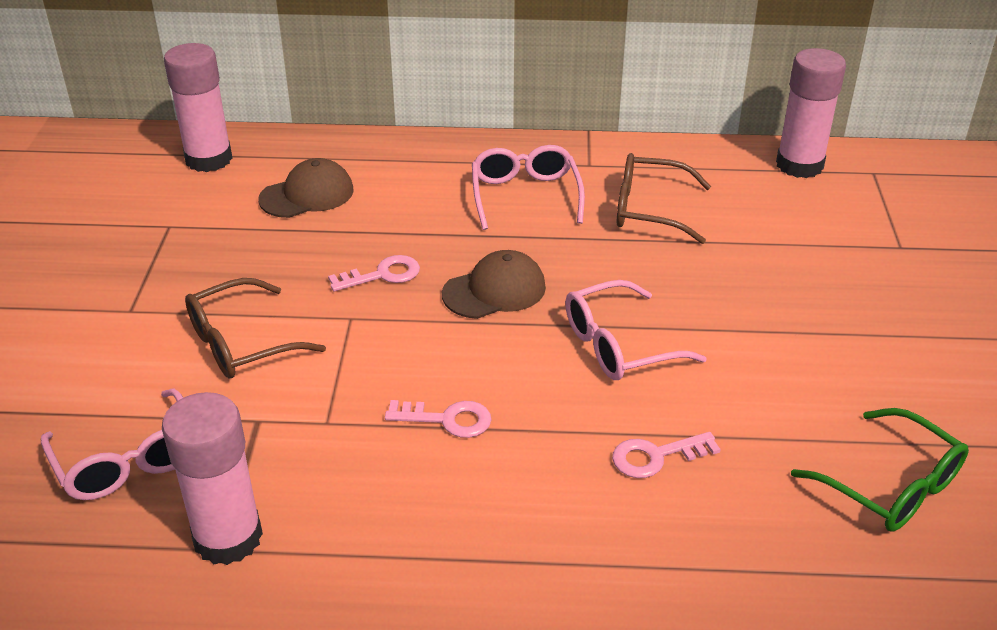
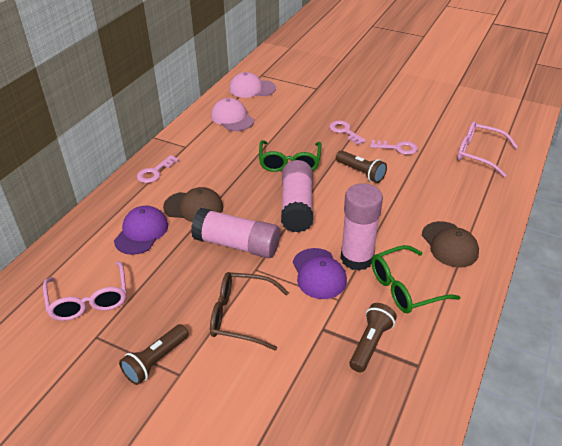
brown flashlight: 0 -> 3
brown glasses: 2 -> 1
green glasses: 1 -> 2
pink cap: 0 -> 2
pink glasses: 3 -> 2
purple cap: 0 -> 2

